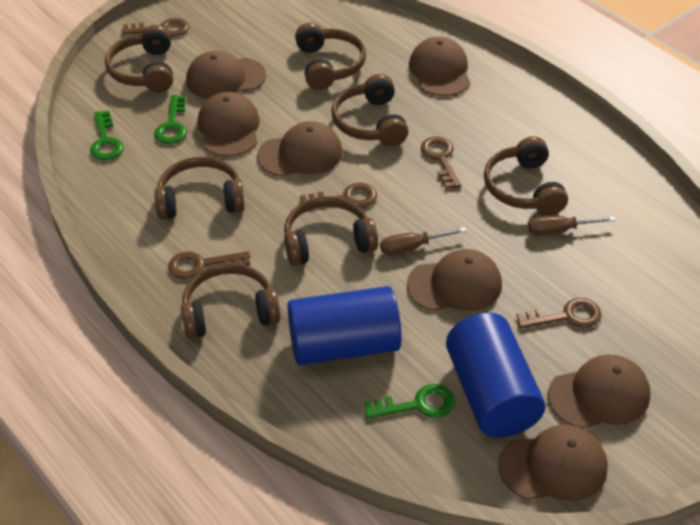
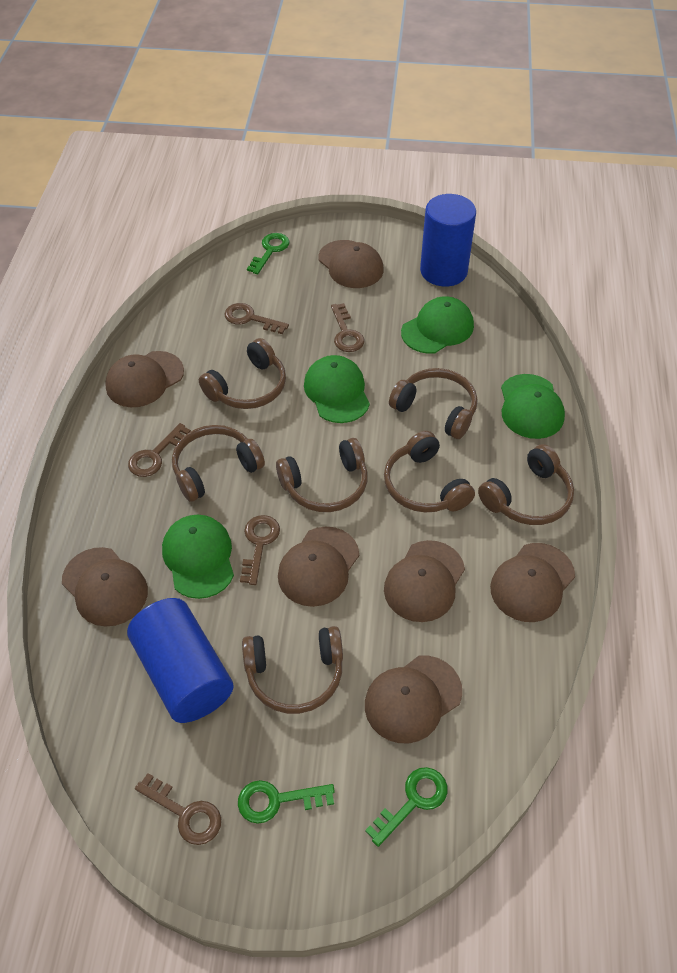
brown screwdriver: 2 -> 0
green cap: 0 -> 4

